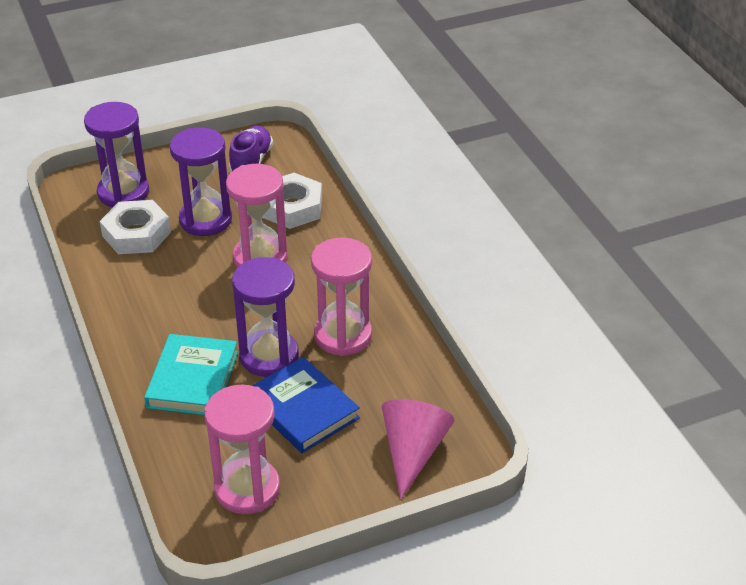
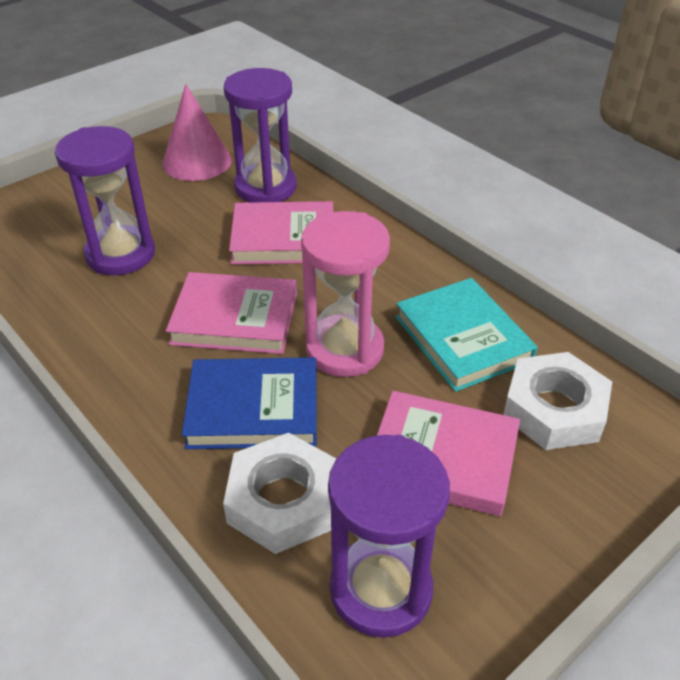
pink book: 0 -> 3
pink hourglass: 3 -> 1
purple shoe: 1 -> 0

